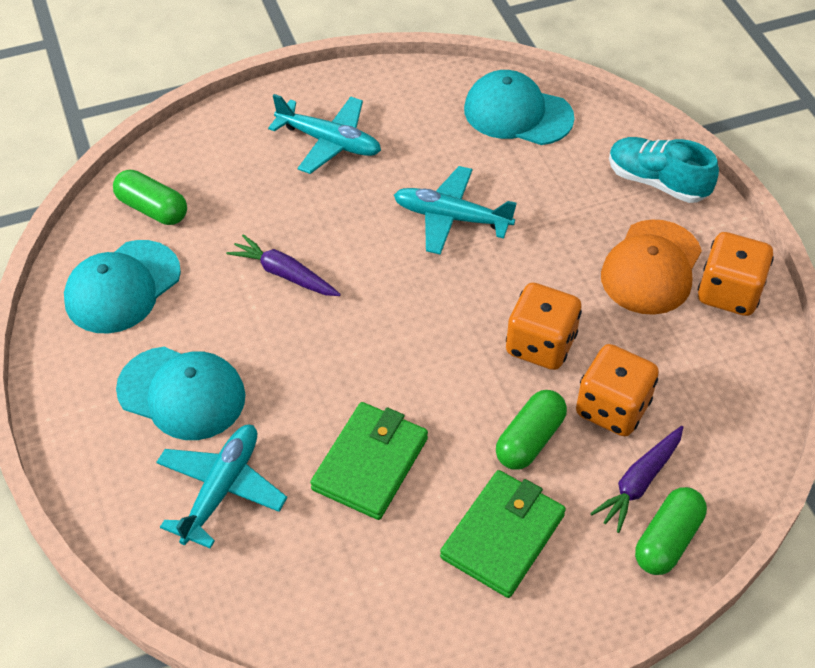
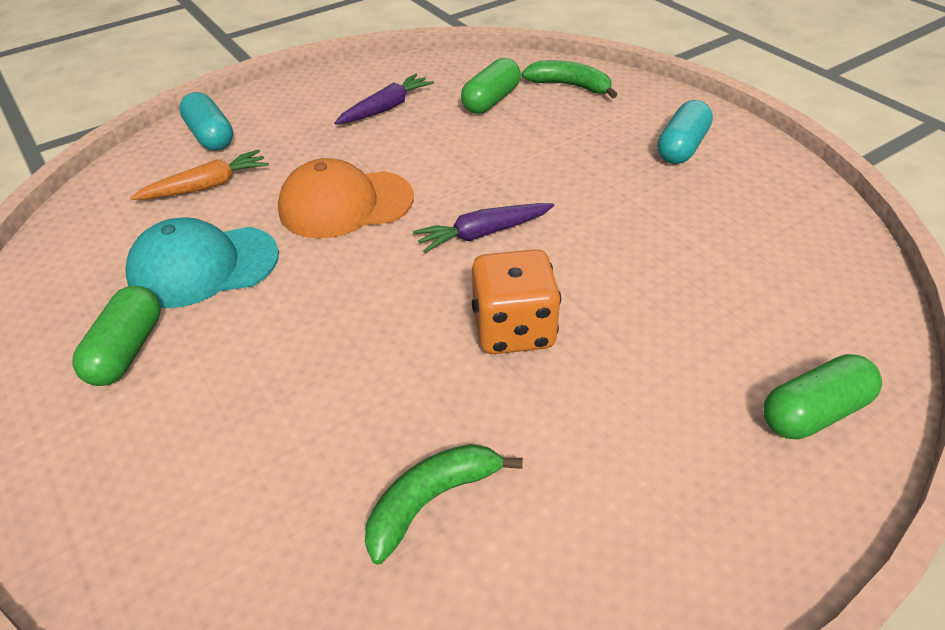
green banana: 0 -> 2
green wallet: 2 -> 0
orange carrot: 0 -> 1
orange dice: 3 -> 1
turquoise cap: 3 -> 1
turquoise capsule: 0 -> 2
turquoise plane: 3 -> 0
turquoise shoe: 1 -> 0

